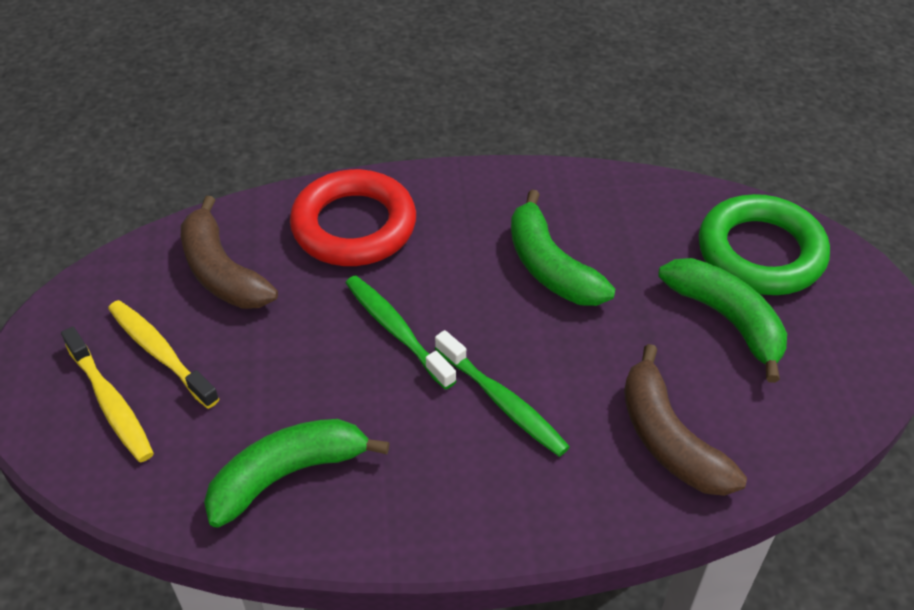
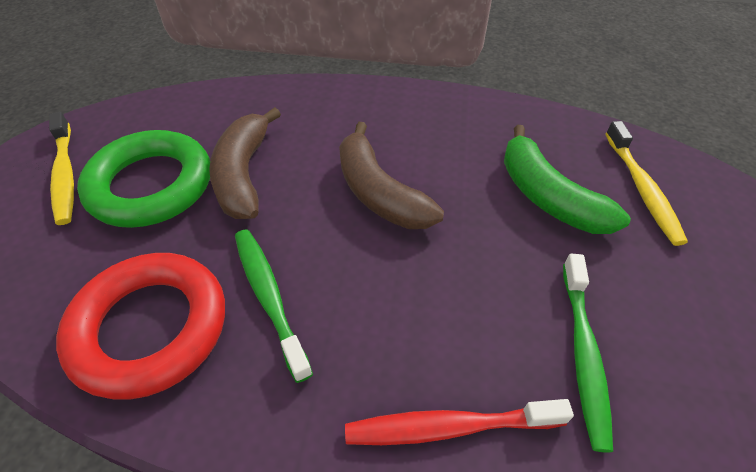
green banana: 3 -> 1
red toothbrush: 0 -> 1

